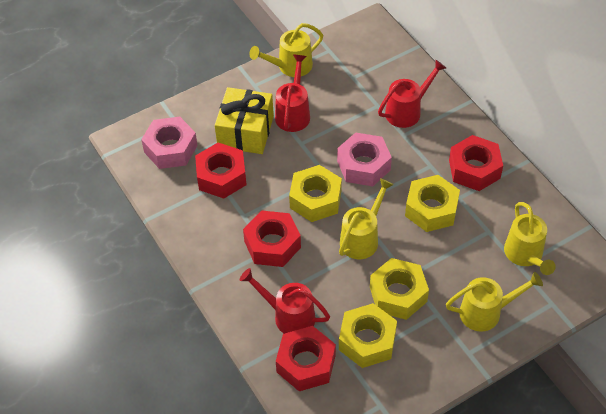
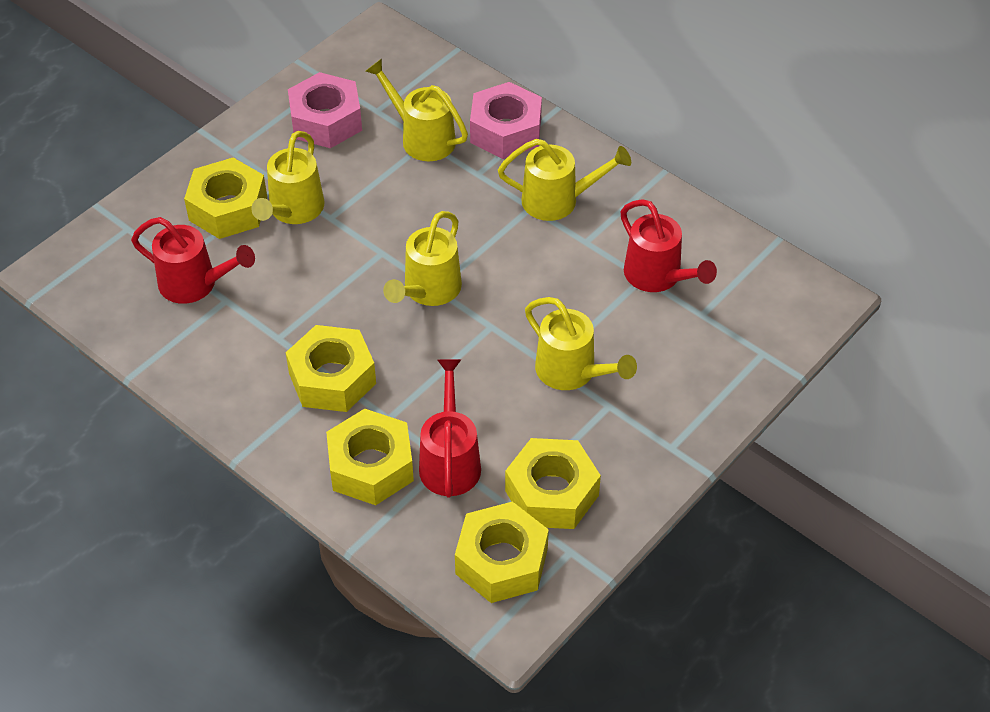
red nut: 4 -> 0
yellow gift: 1 -> 0
yellow nut: 4 -> 5
yellow watering can: 4 -> 5

